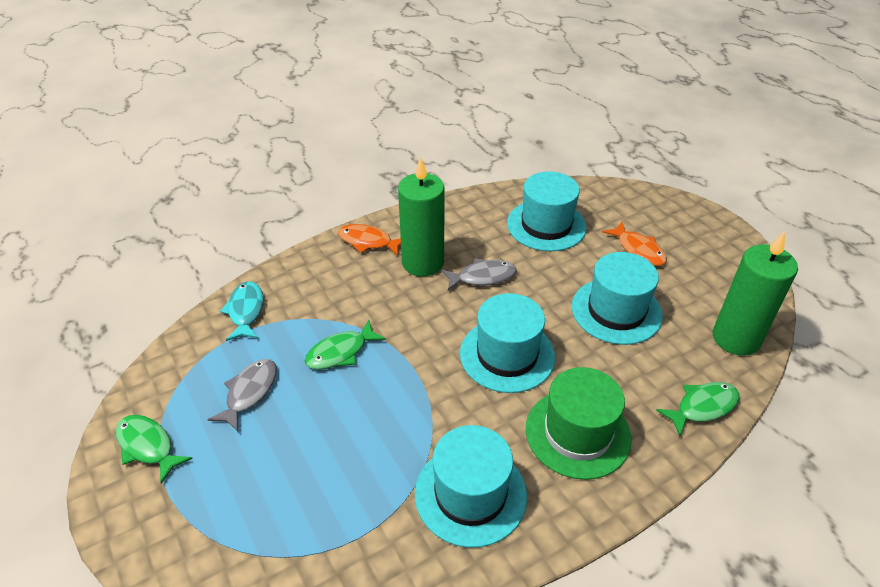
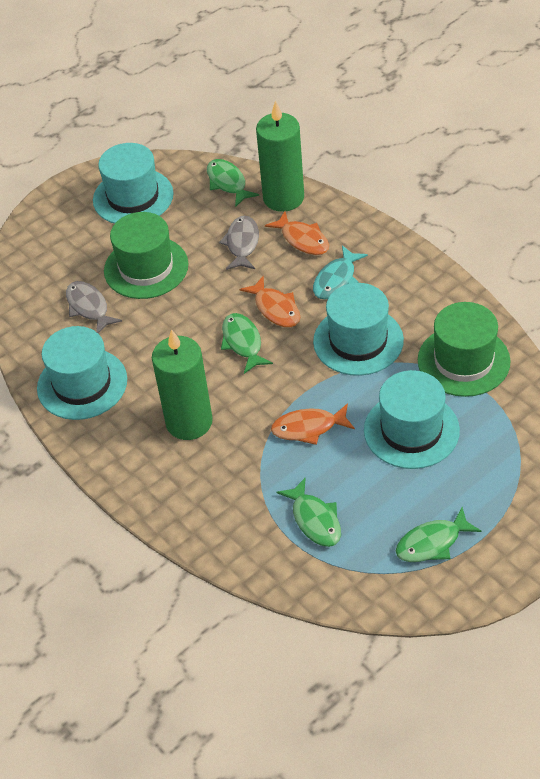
green fish: 3 -> 4
green hat: 1 -> 2
orange fish: 2 -> 3

